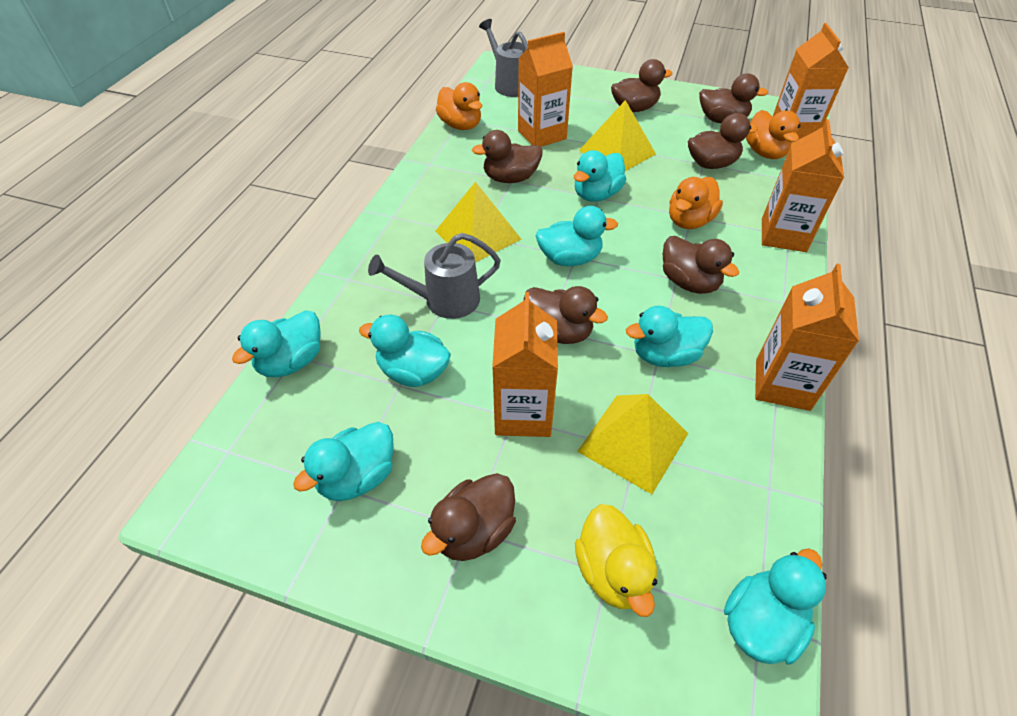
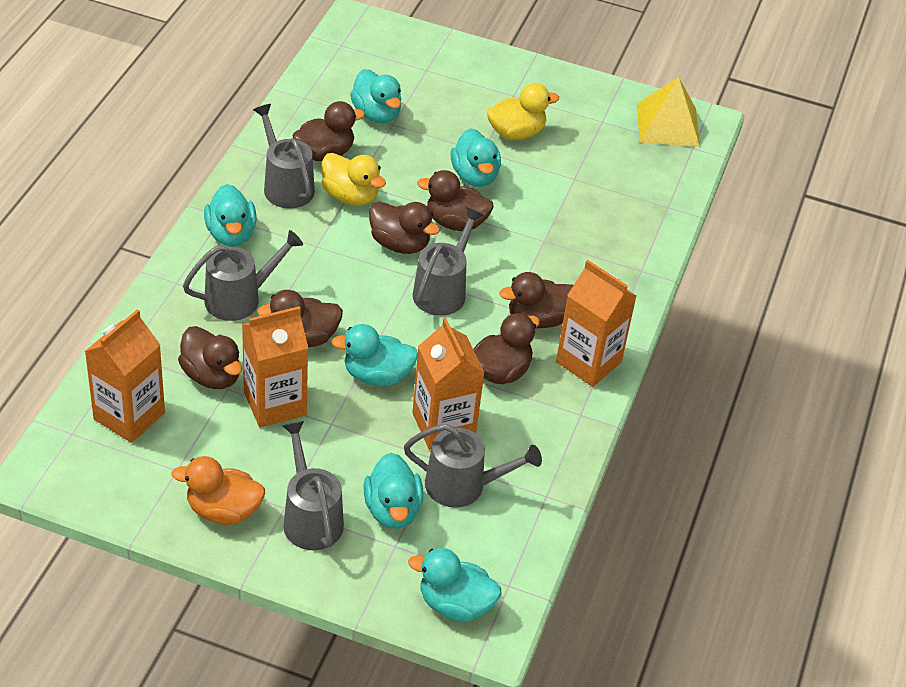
grey watering can: 2 -> 5
orange carton: 5 -> 4
orange duck: 3 -> 1
turquoise duck: 7 -> 6
yellow duck: 1 -> 2
yellow pyramid: 3 -> 1

